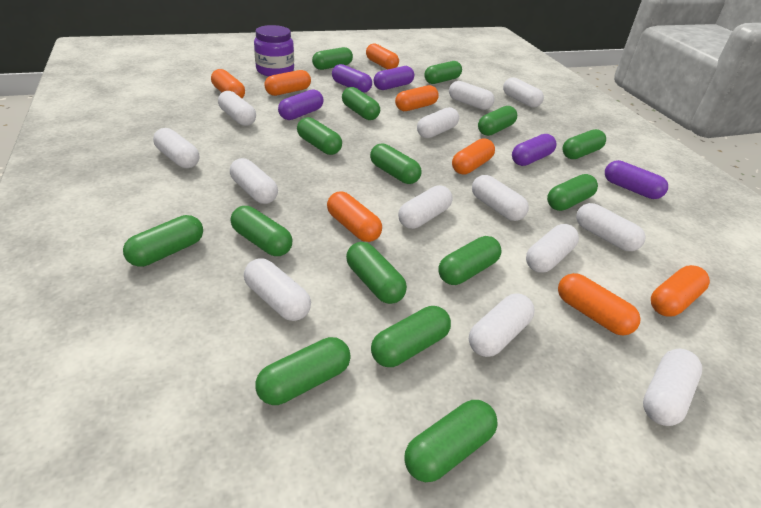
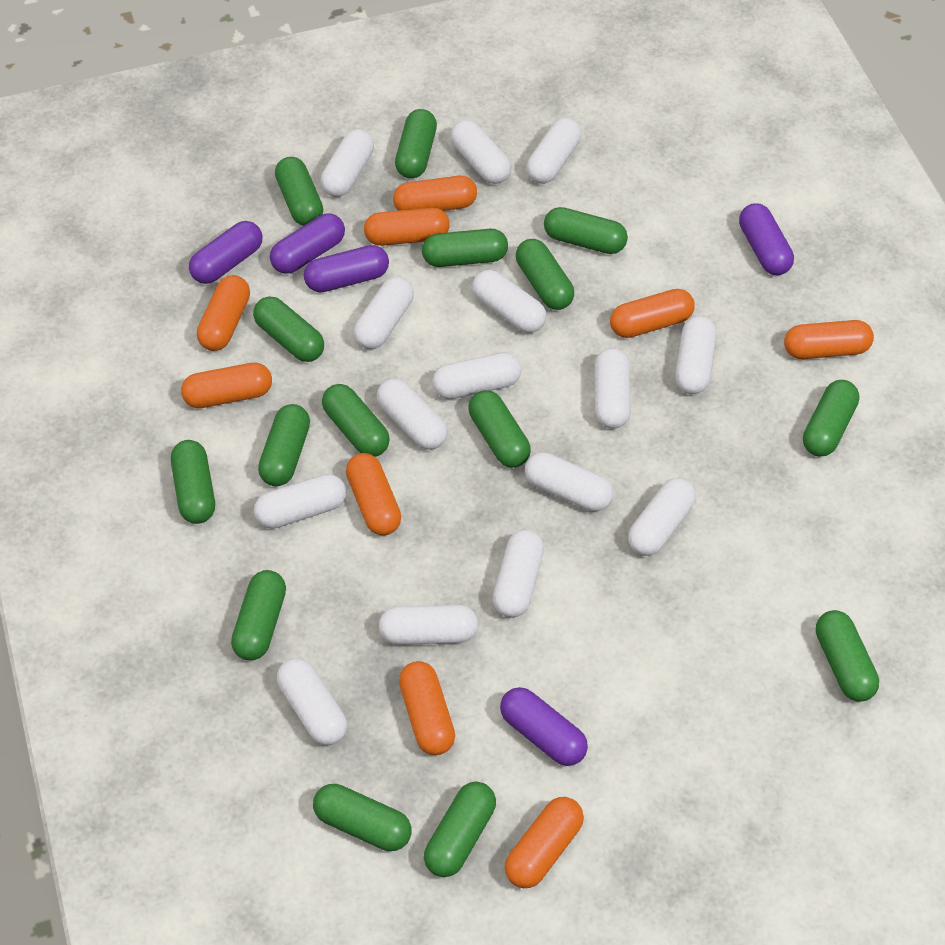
orange capsule: 8 -> 9
purple jar: 1 -> 0
white capsule: 13 -> 15

